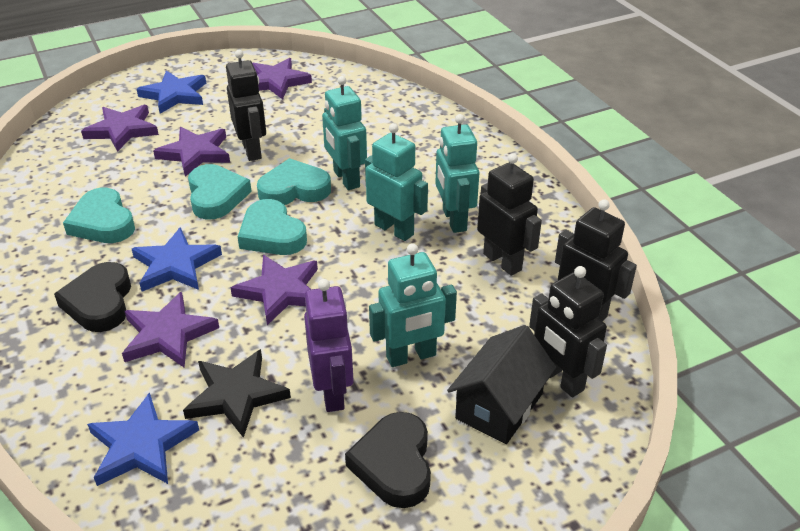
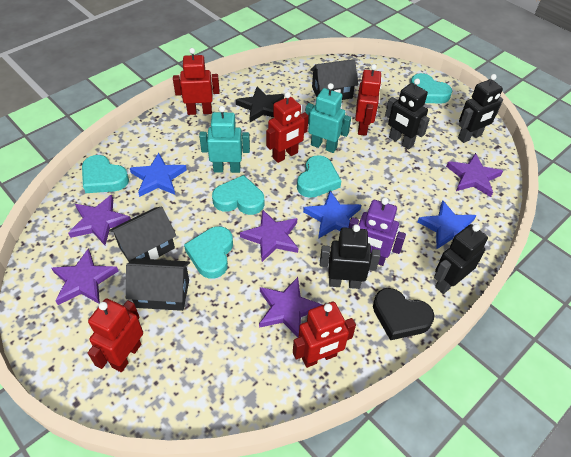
black heart: 2 -> 1
black house: 1 -> 3
red robot: 0 -> 5
turquoise heart: 4 -> 5
turquoise robot: 4 -> 2

